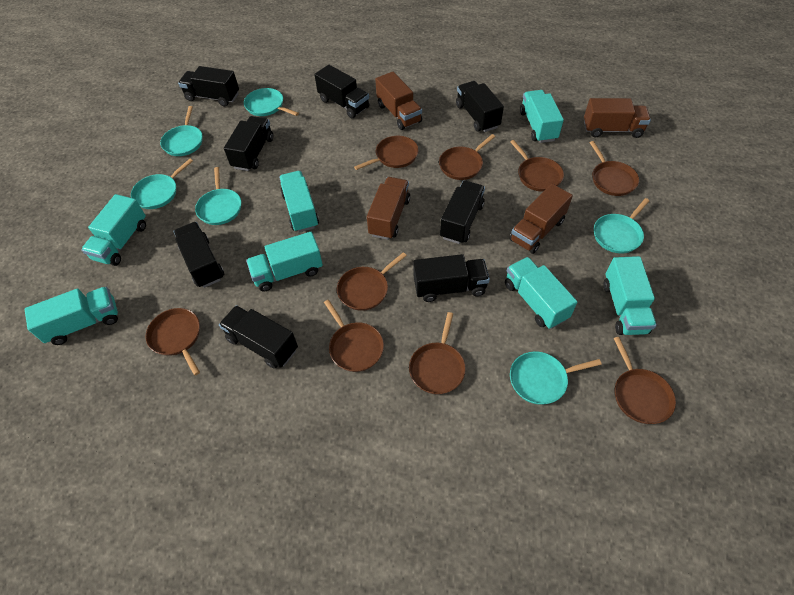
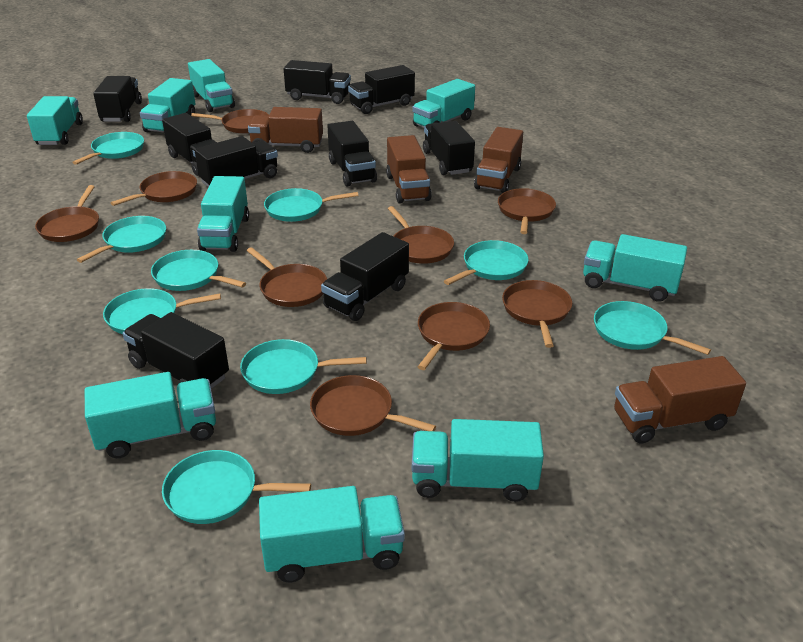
black truck: 8 -> 9
turquoise pan: 6 -> 9
turquoise truck: 7 -> 9

